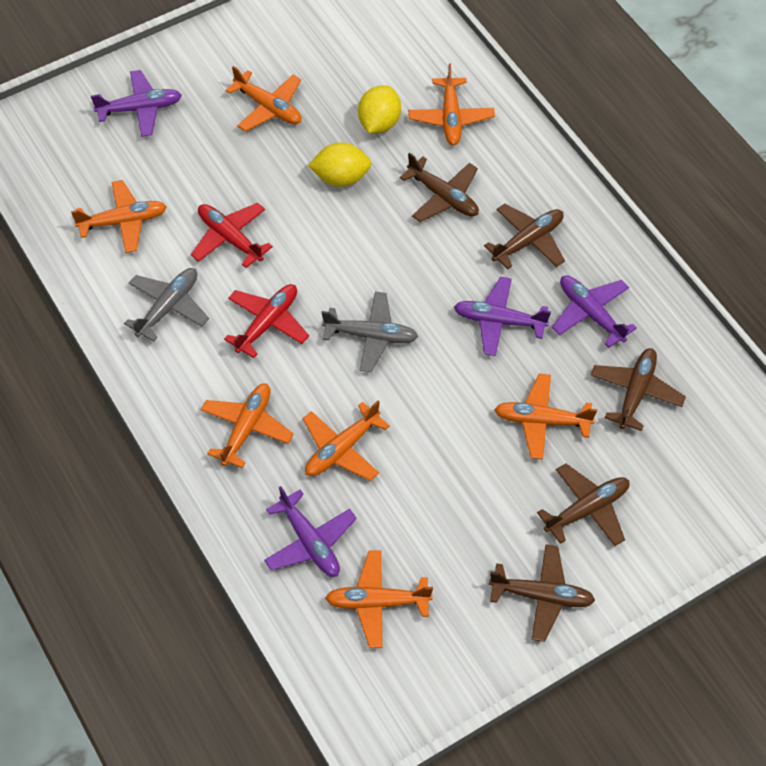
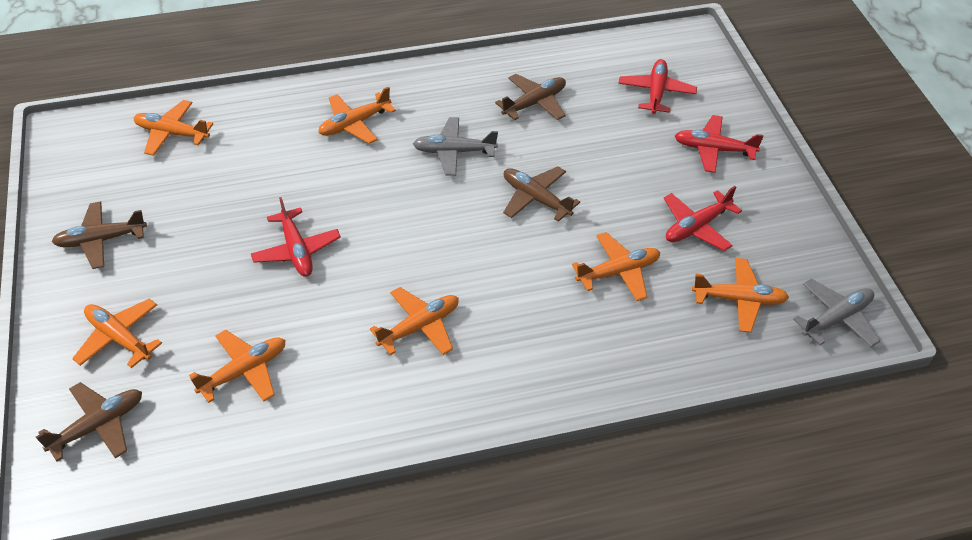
brown plane: 5 -> 4
purple plane: 4 -> 0
red plane: 2 -> 4
yellow lemon: 2 -> 0

